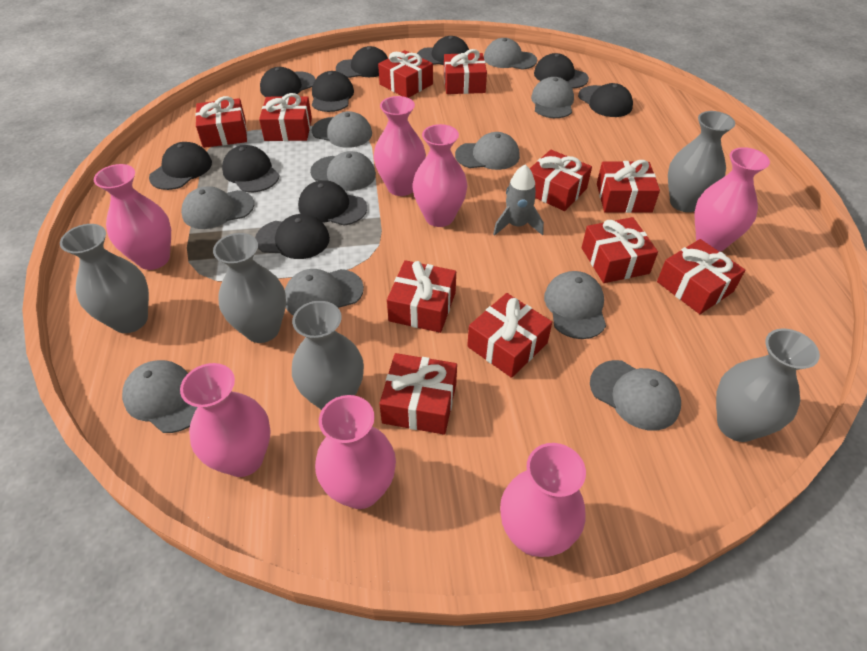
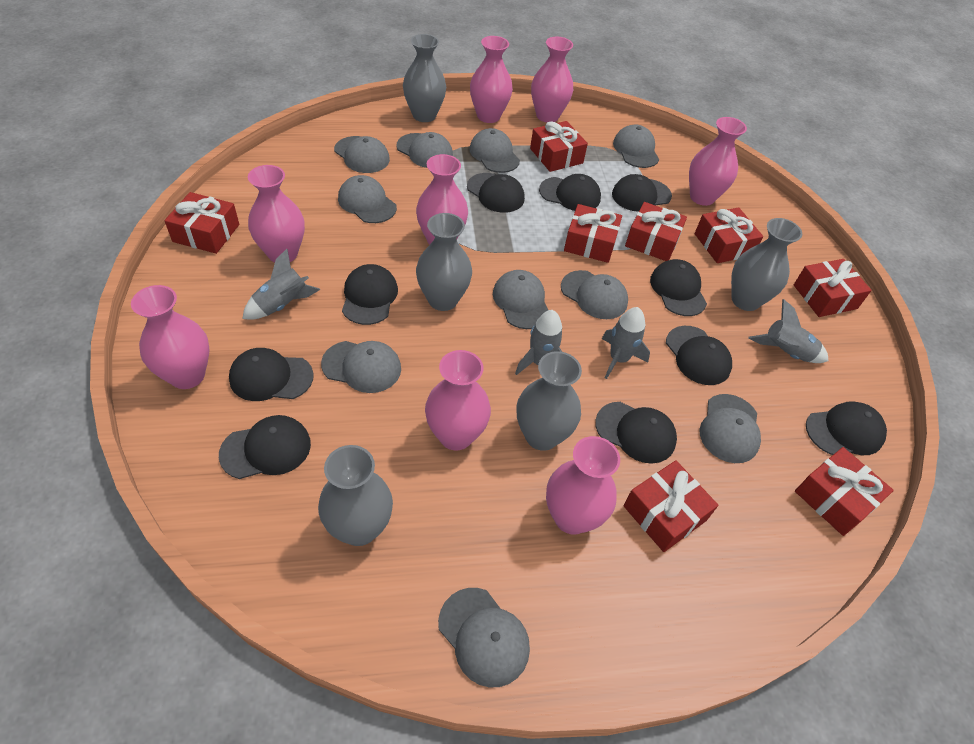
grey rocket: 1 -> 4
pink vase: 7 -> 8
red gift: 11 -> 8

